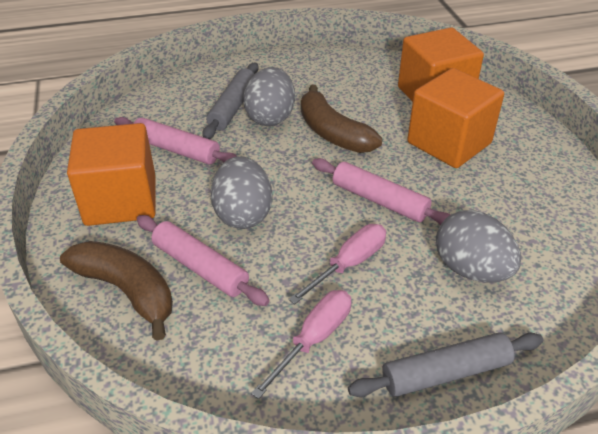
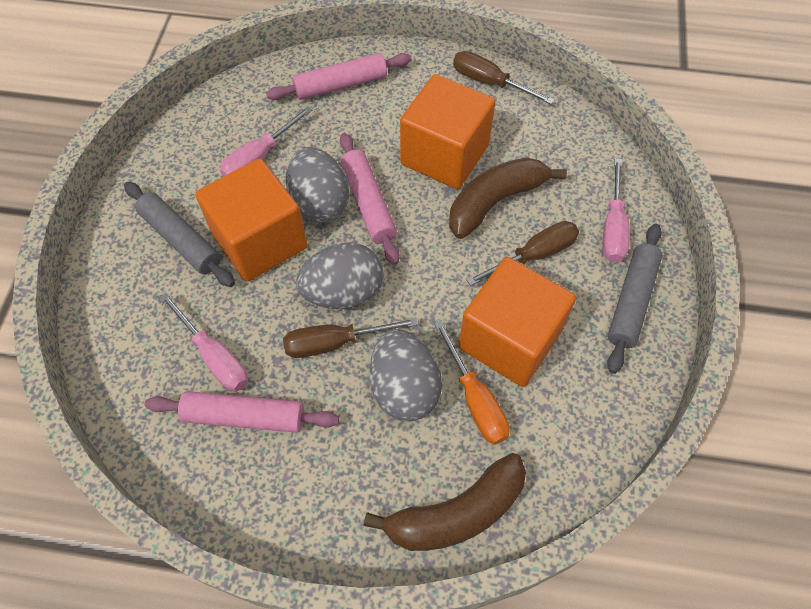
brown screwdriver: 0 -> 3
orange screwdriver: 0 -> 1
pink screwdriver: 2 -> 3

